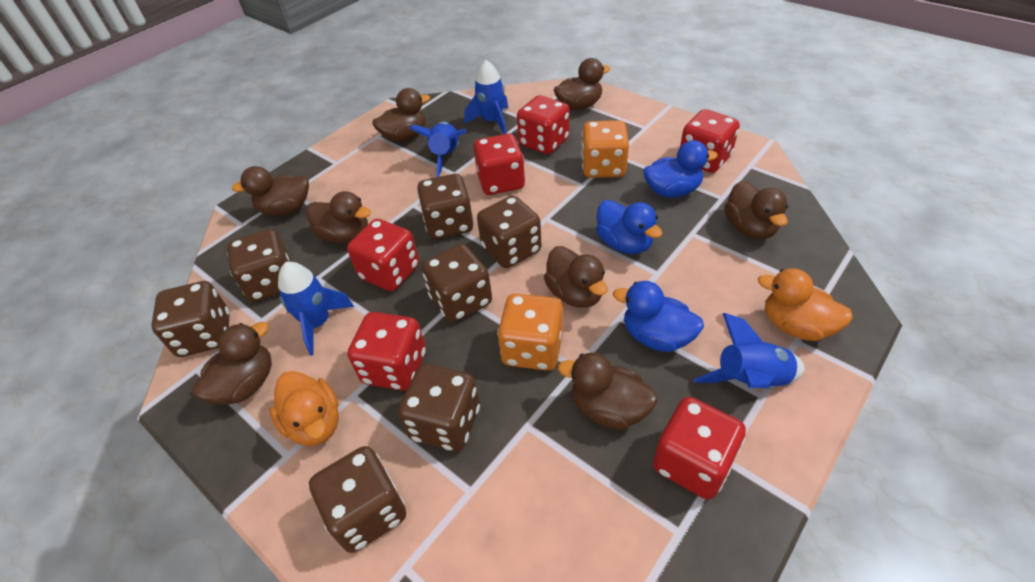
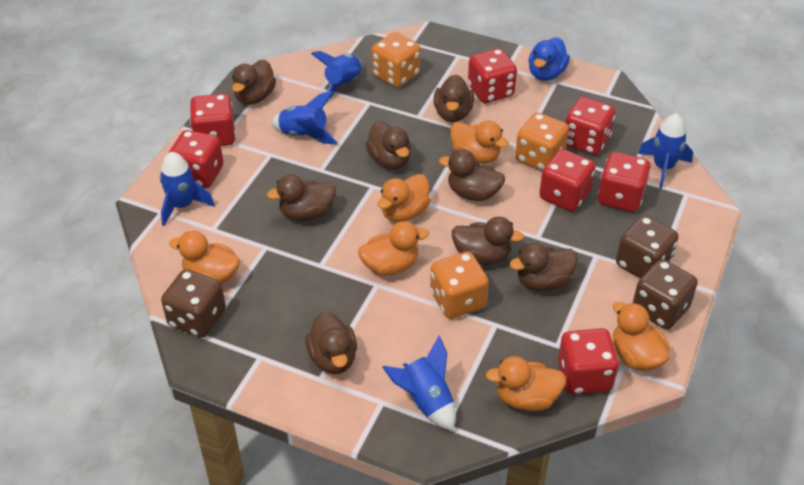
blue duck: 3 -> 1
blue rocket: 4 -> 5
brown dice: 7 -> 3
orange dice: 2 -> 3
orange duck: 2 -> 6
red dice: 6 -> 7

